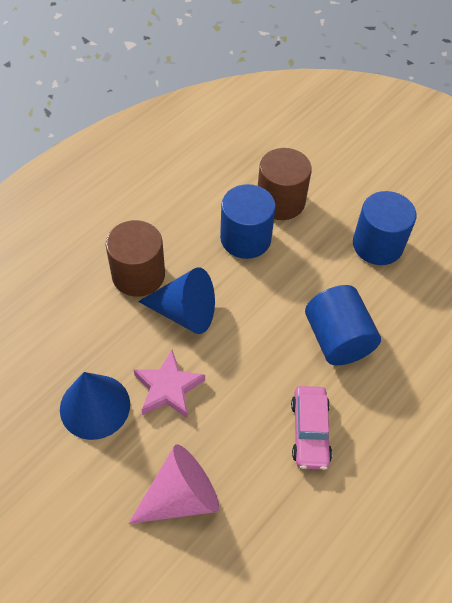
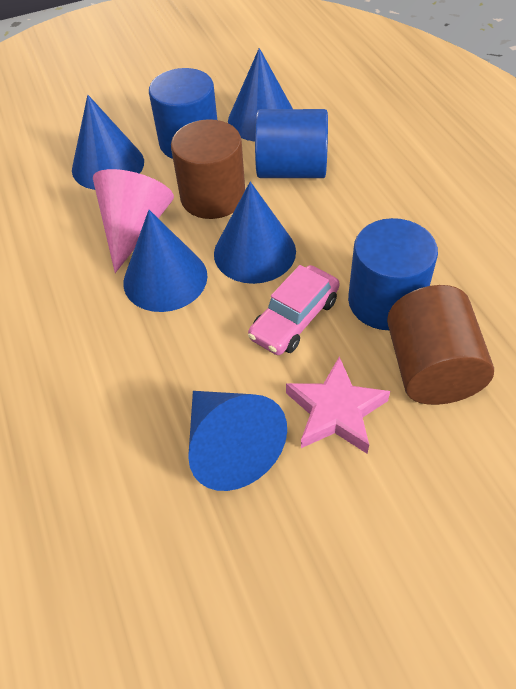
blue cone: 2 -> 5

